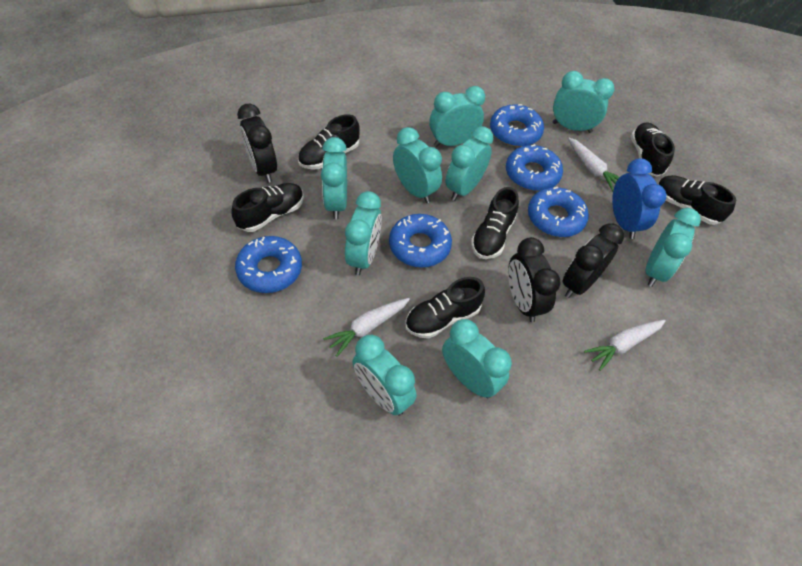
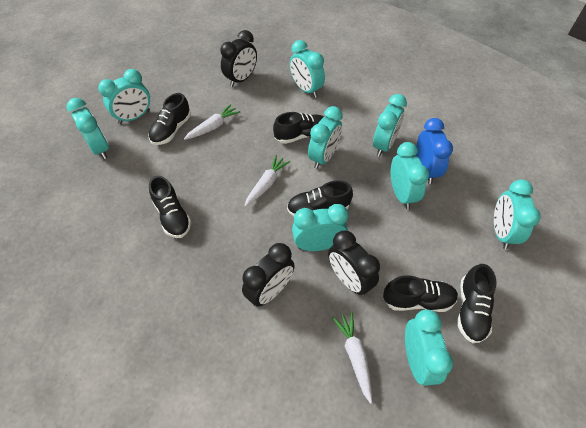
blue donut: 5 -> 0

